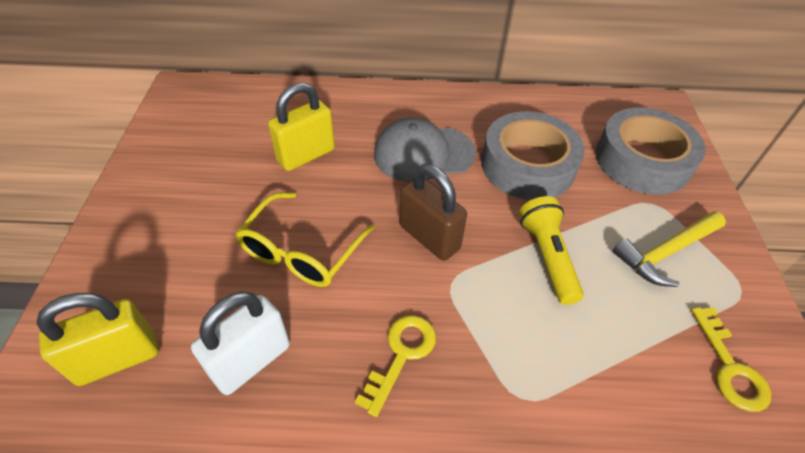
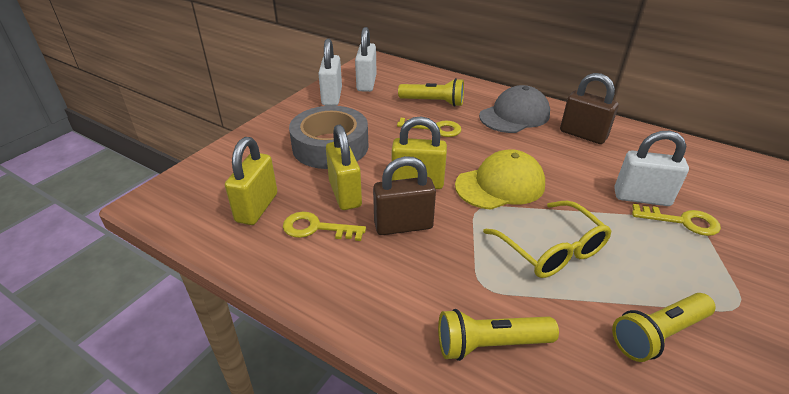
brown padlock: 1 -> 2
grey tape: 2 -> 1
white padlock: 1 -> 3
yellow cap: 0 -> 1
yellow flashlight: 1 -> 3
yellow hammer: 1 -> 0
yellow key: 2 -> 3
yellow padlock: 2 -> 3

